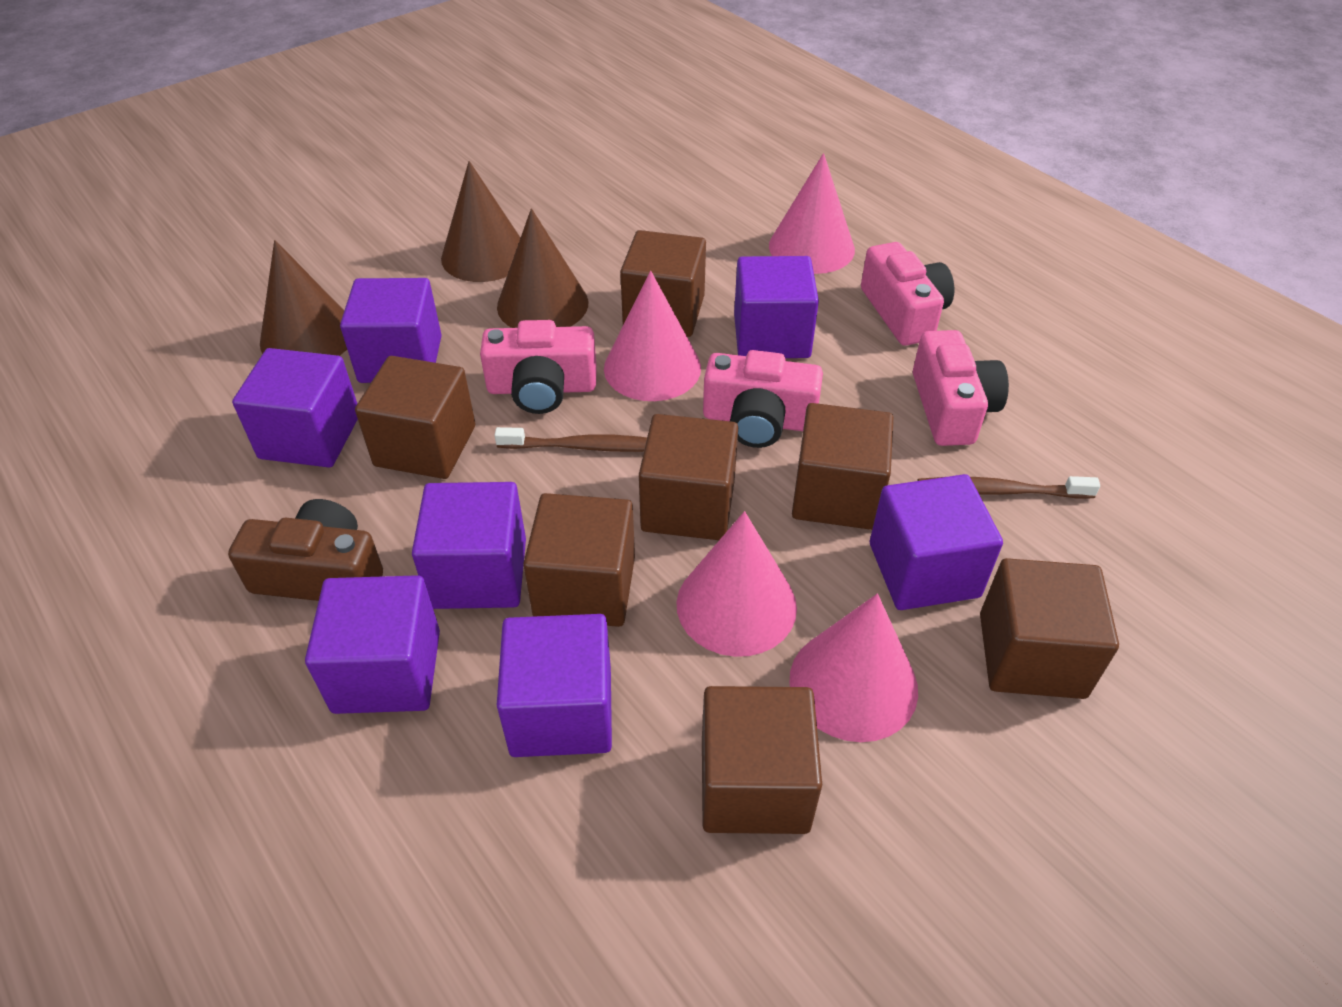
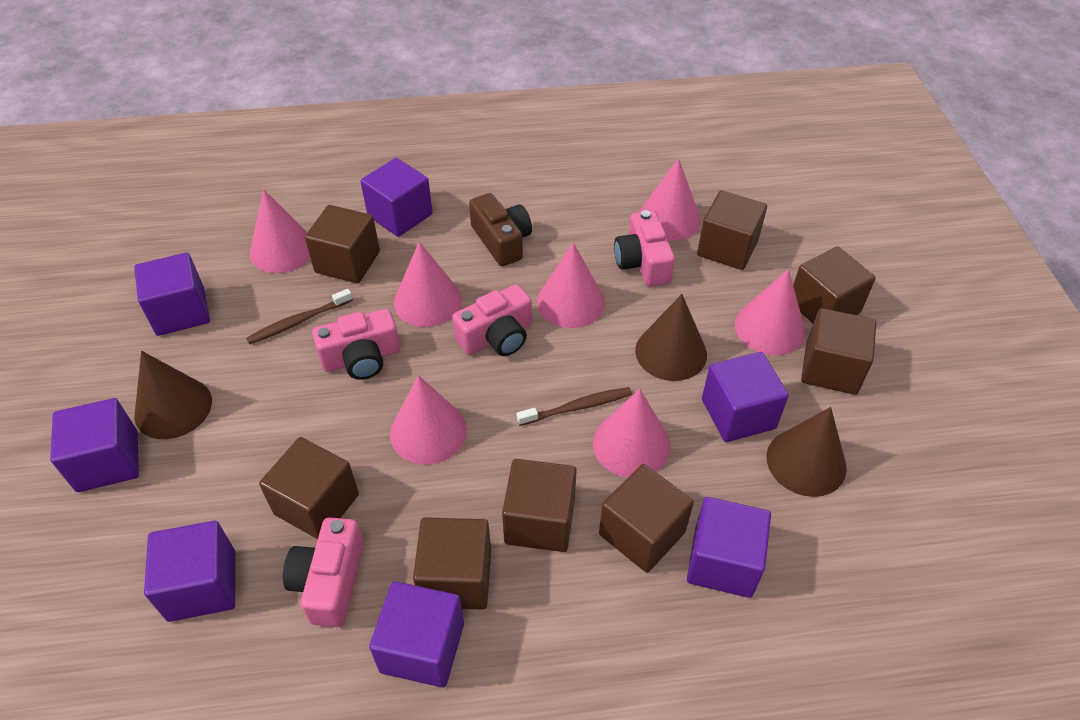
brown cube: 7 -> 8
pink cone: 4 -> 7

